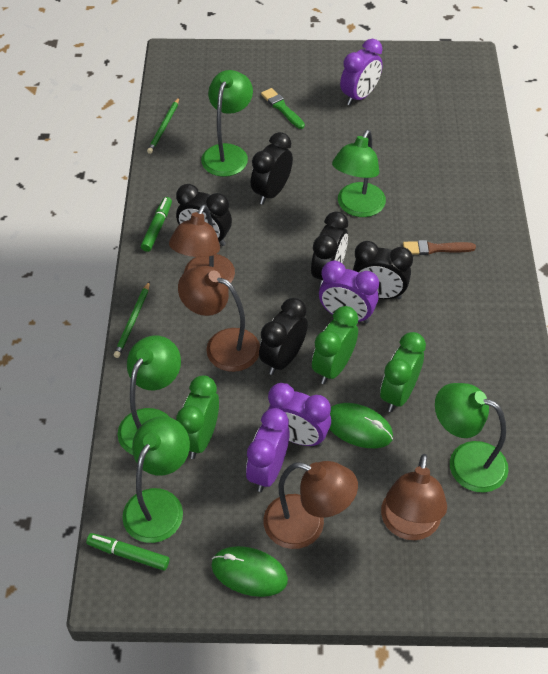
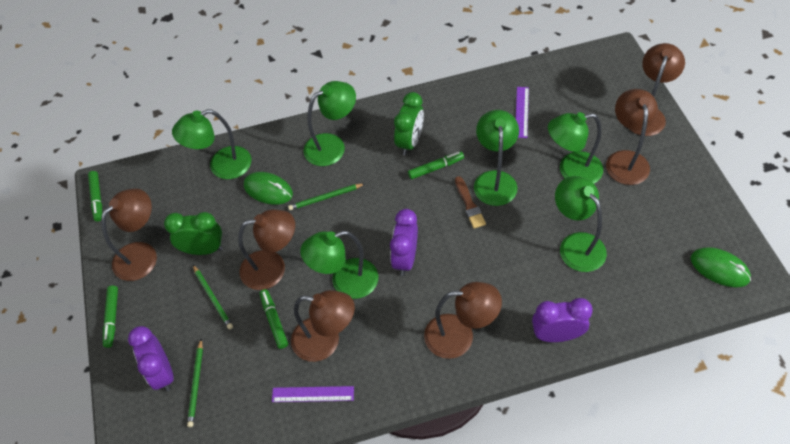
black clock: 5 -> 0
brown lamp: 4 -> 6
green brush: 1 -> 0
green clock: 3 -> 2
green lamp: 5 -> 6
green marker: 2 -> 4
green pencil: 2 -> 3
purple clock: 4 -> 3
purple ruler: 0 -> 2

